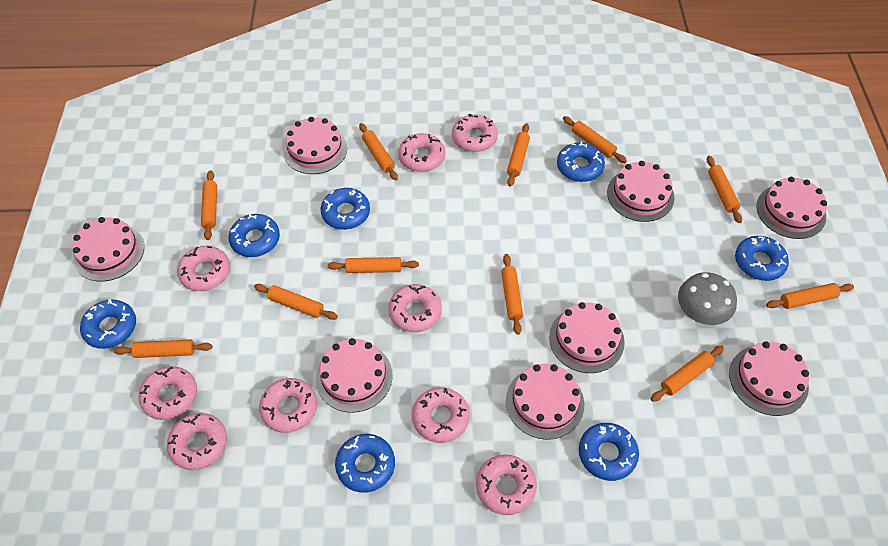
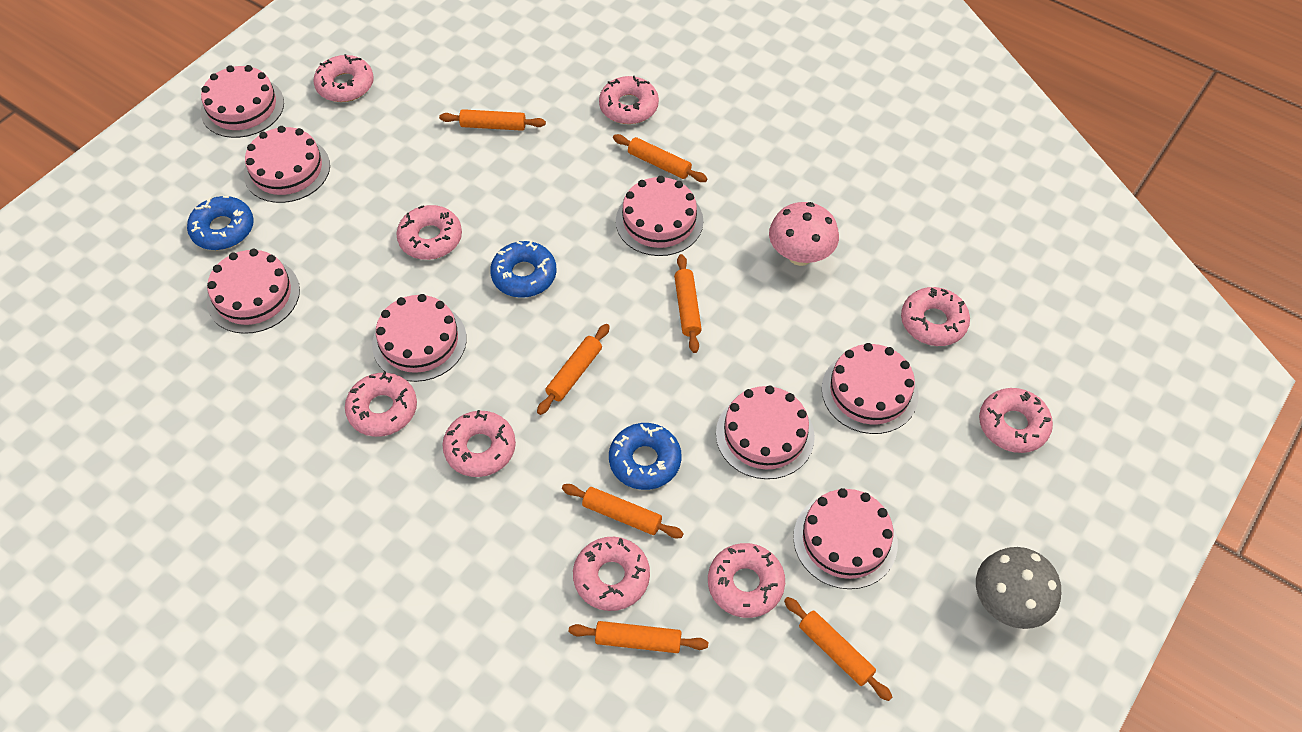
blue donut: 7 -> 3
orange rolling pin: 11 -> 7
pink mushroom: 0 -> 1

